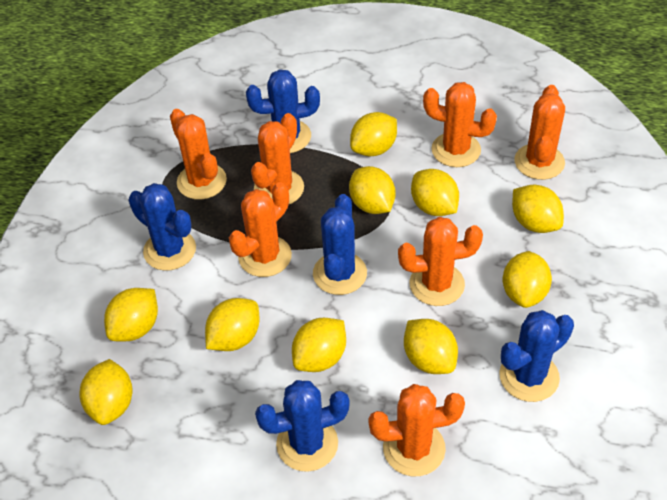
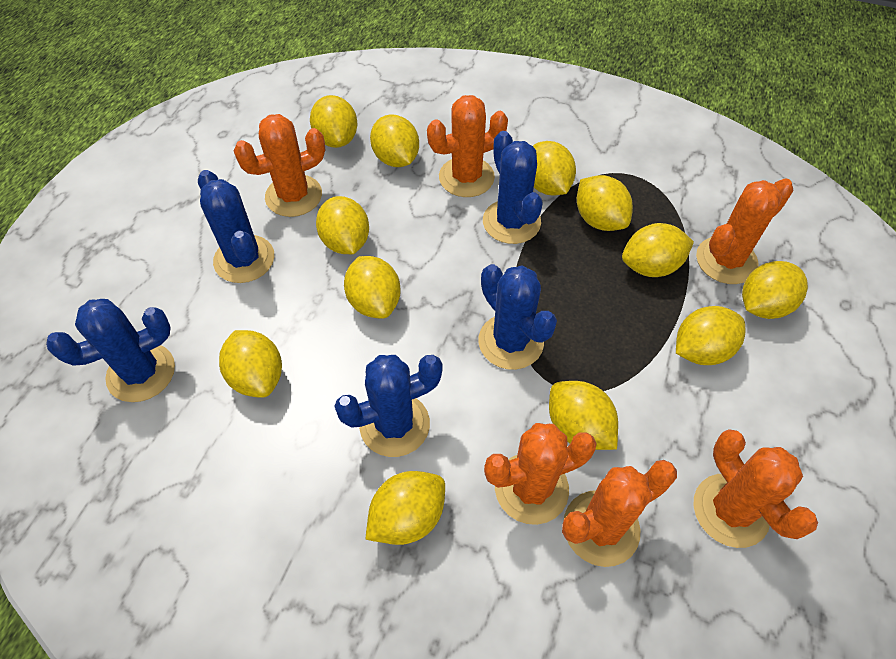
orange cactus: 7 -> 6
yellow lemon: 10 -> 12

